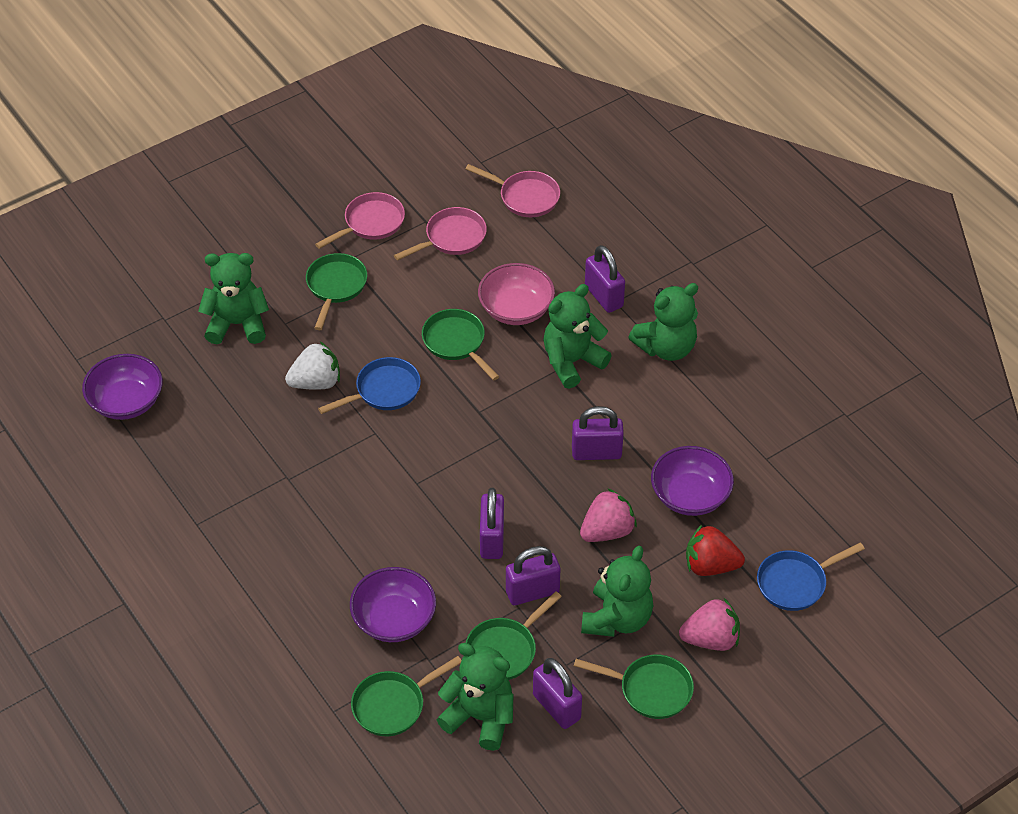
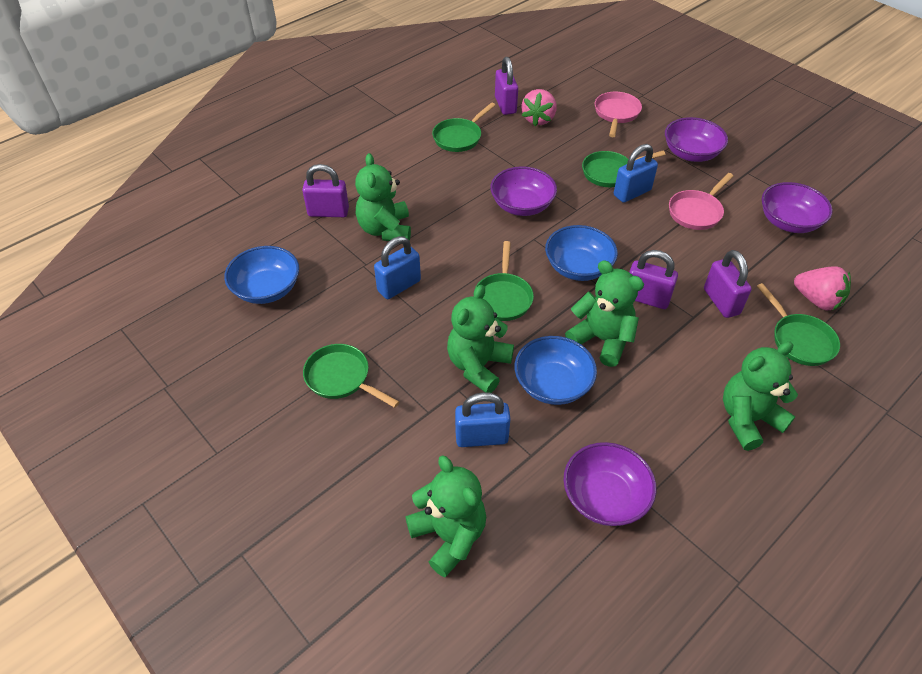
blue bowl: 0 -> 3
blue padlock: 0 -> 3
blue pan: 2 -> 0
pink bowl: 1 -> 0
pink pan: 3 -> 2
purple bowl: 3 -> 4
purple padlock: 5 -> 4
red strawberry: 1 -> 0
white strawberry: 1 -> 0

